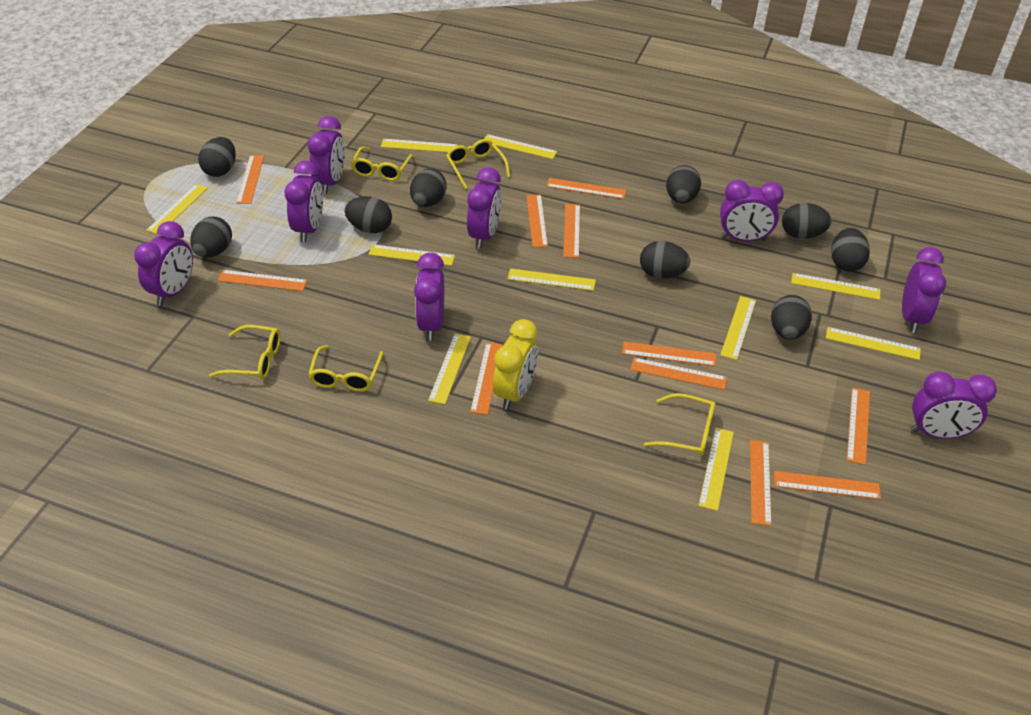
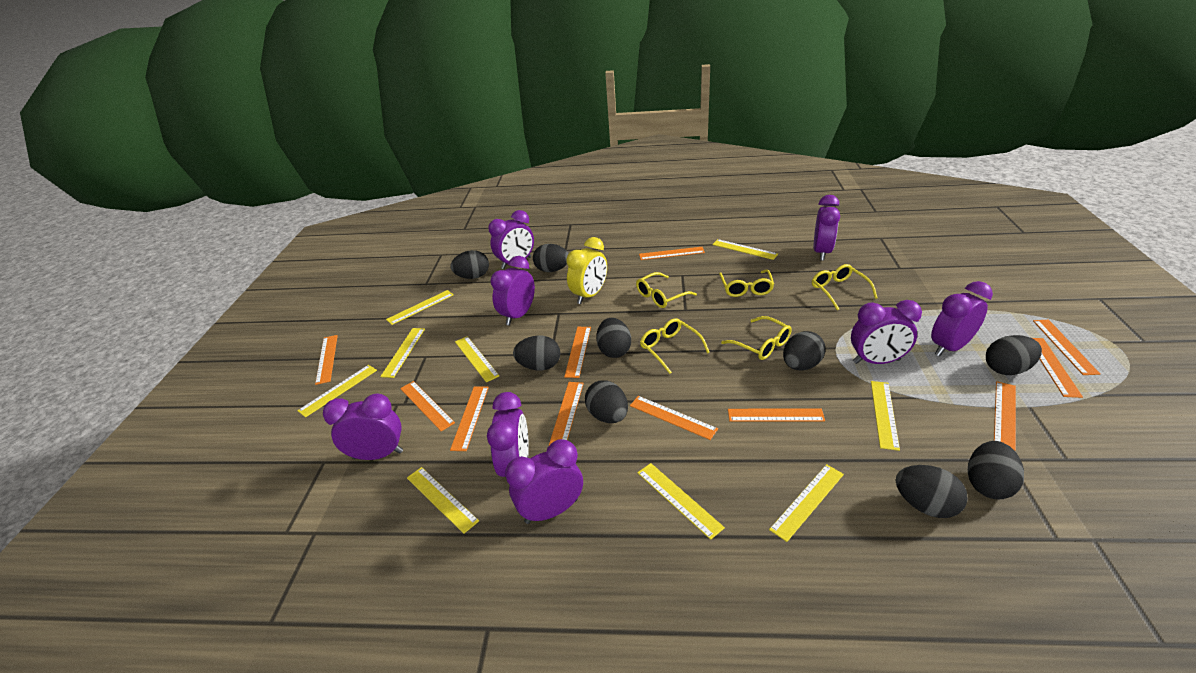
yellow ruler: 10 -> 9

